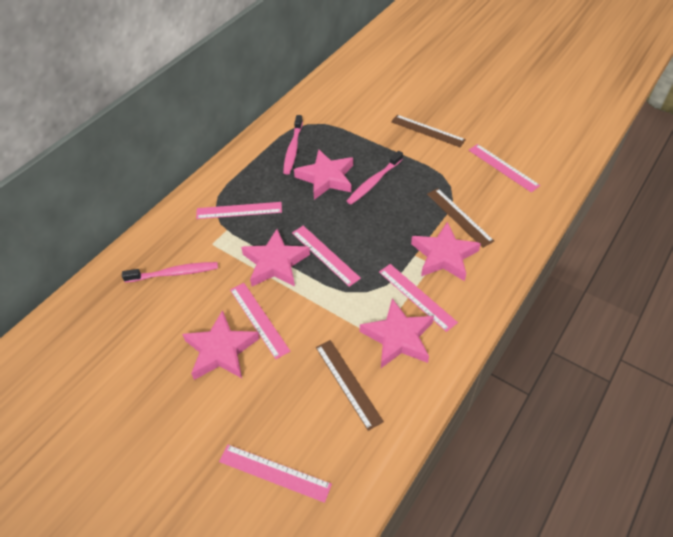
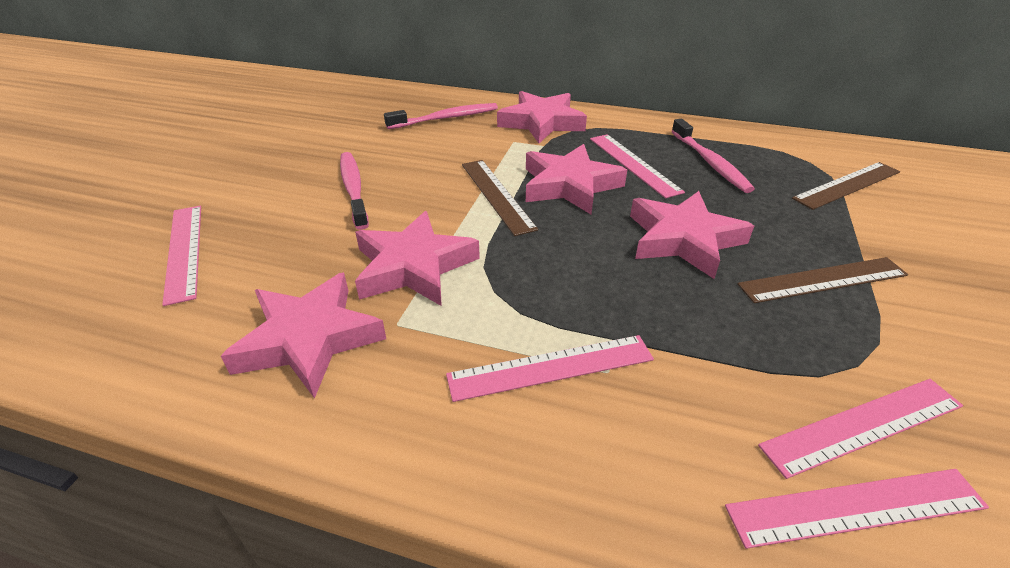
pink ruler: 6 -> 5

